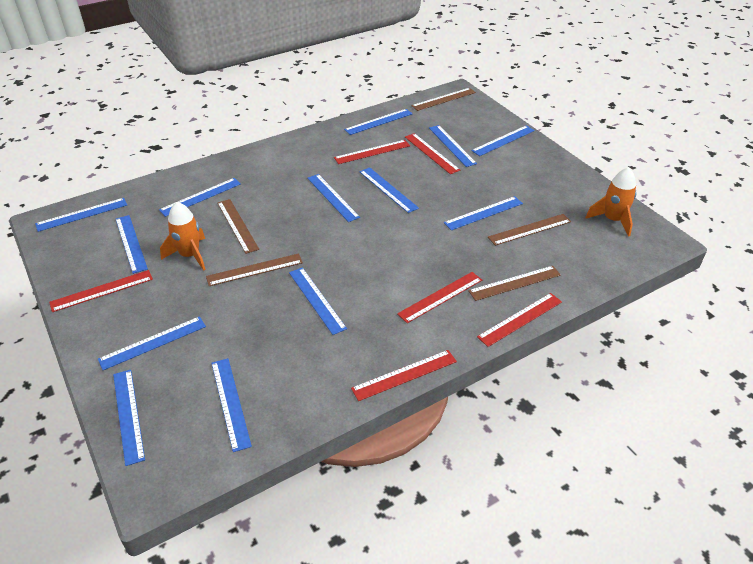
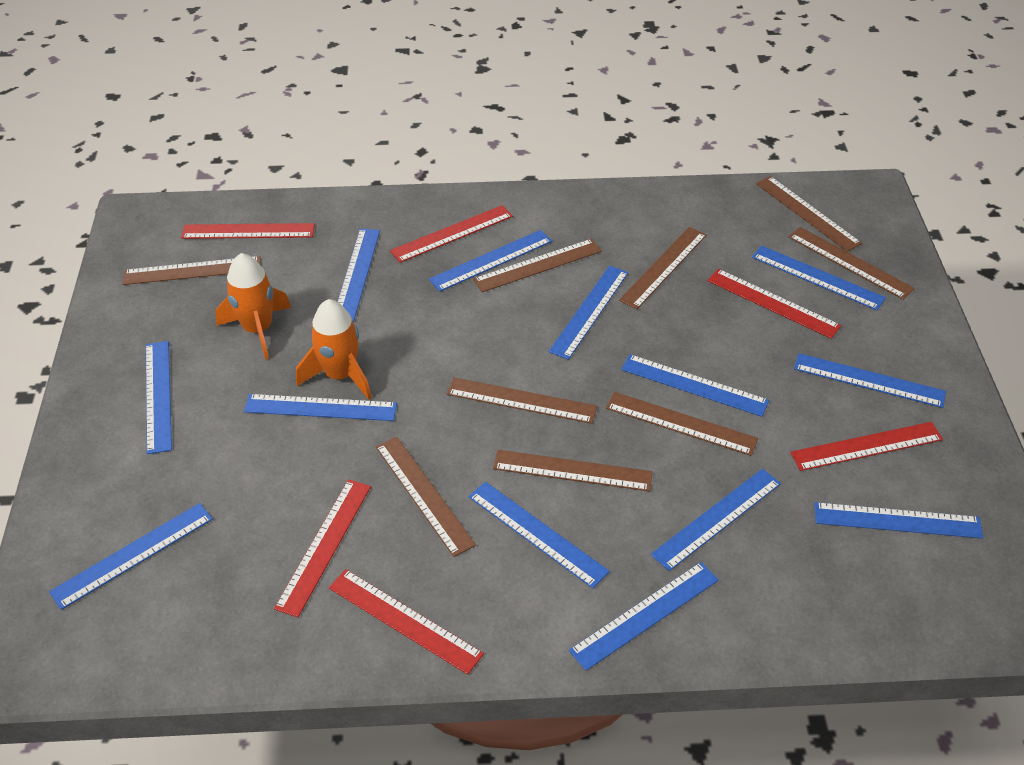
brown ruler: 5 -> 9

